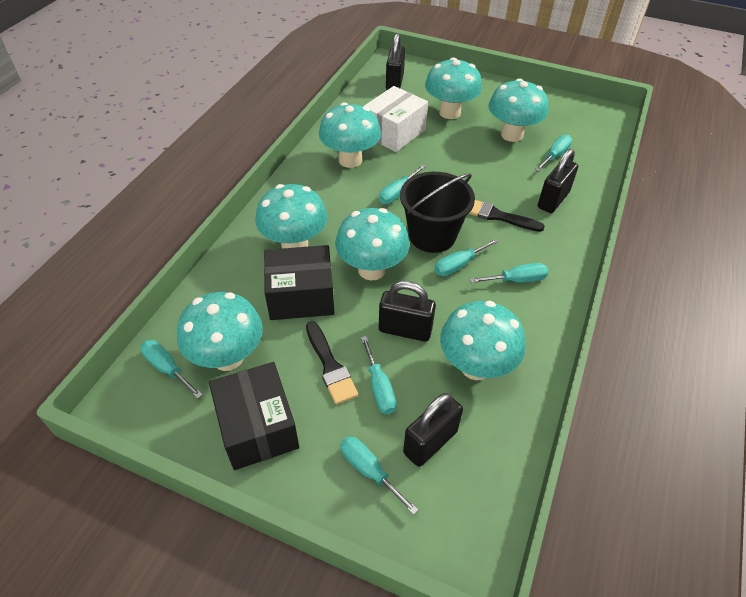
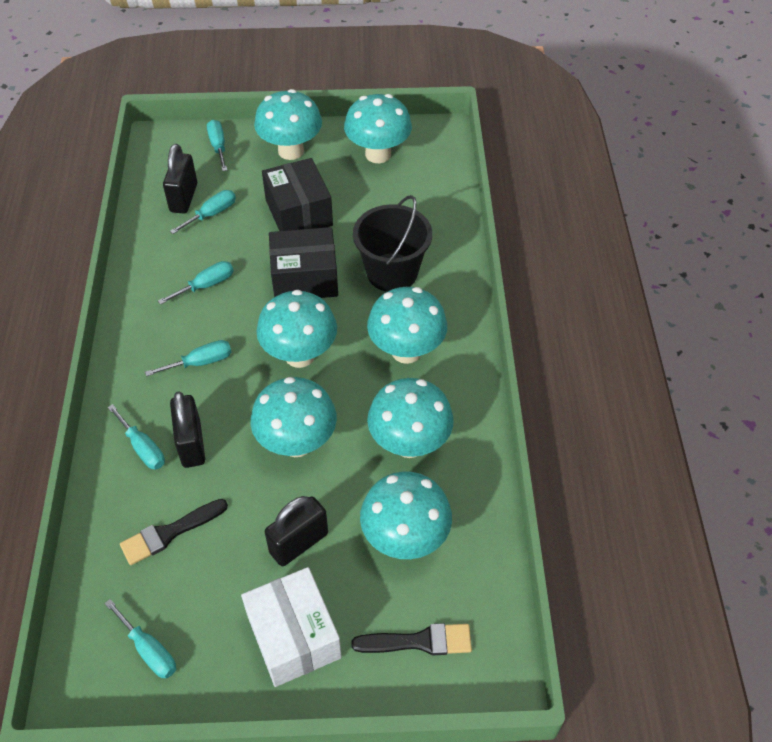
black padlock: 4 -> 3
turquoise screwdriver: 7 -> 6

